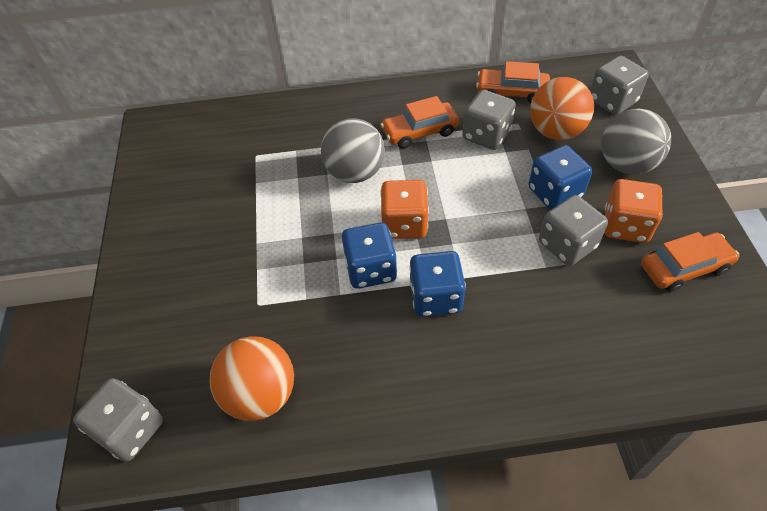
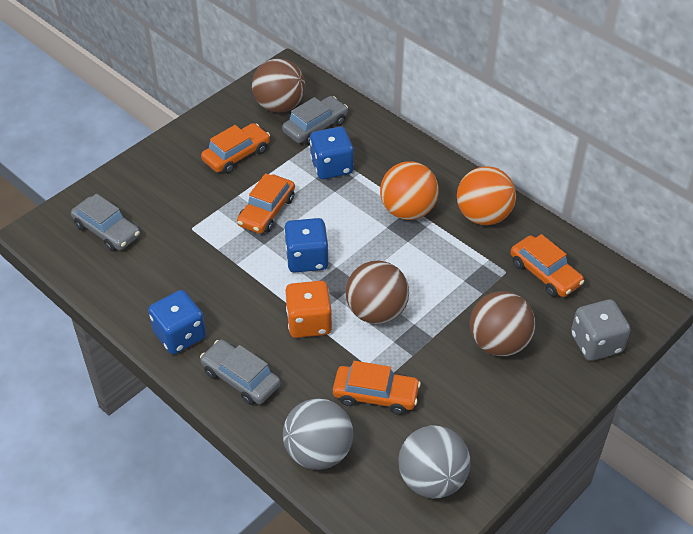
brown ball: 0 -> 3
grey car: 0 -> 3
grey dice: 4 -> 1
orange car: 3 -> 4
orange dice: 2 -> 1

